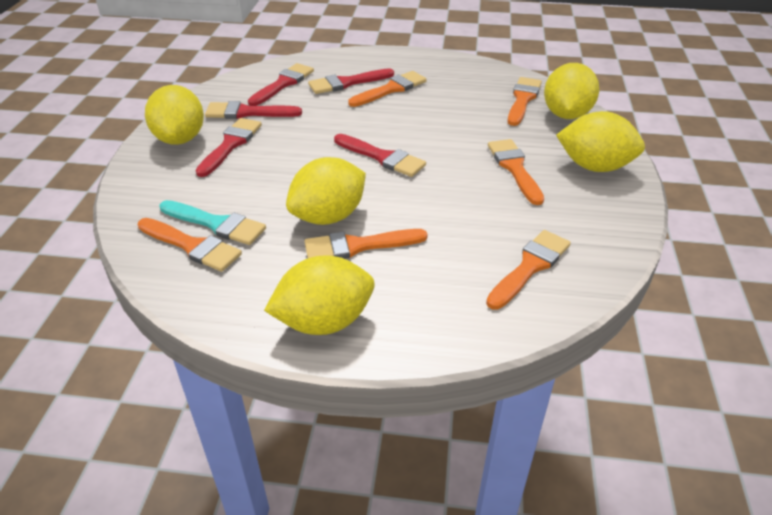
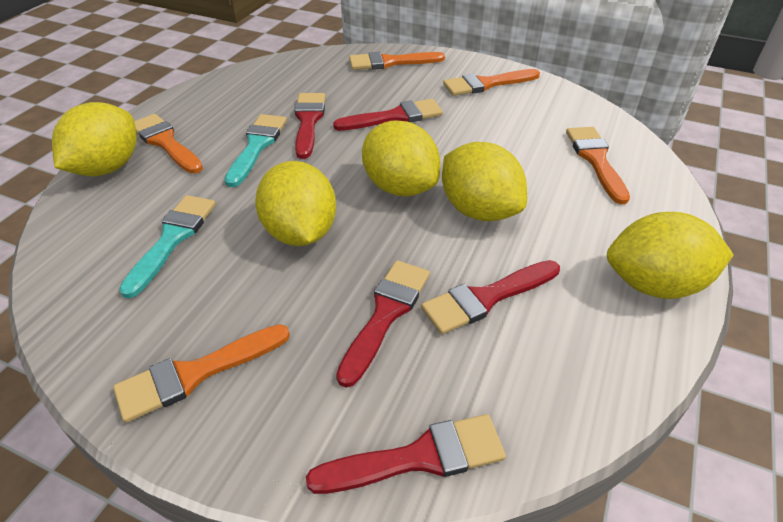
orange brush: 6 -> 5
turquoise brush: 1 -> 2

